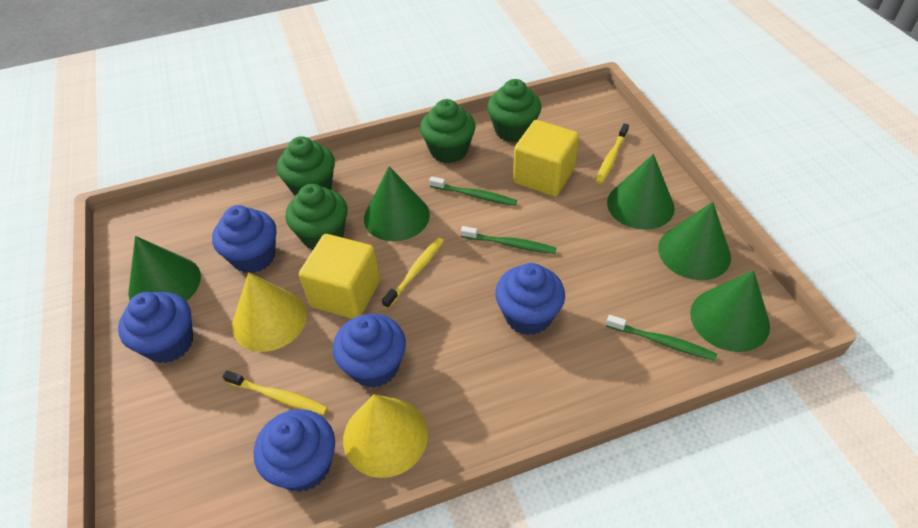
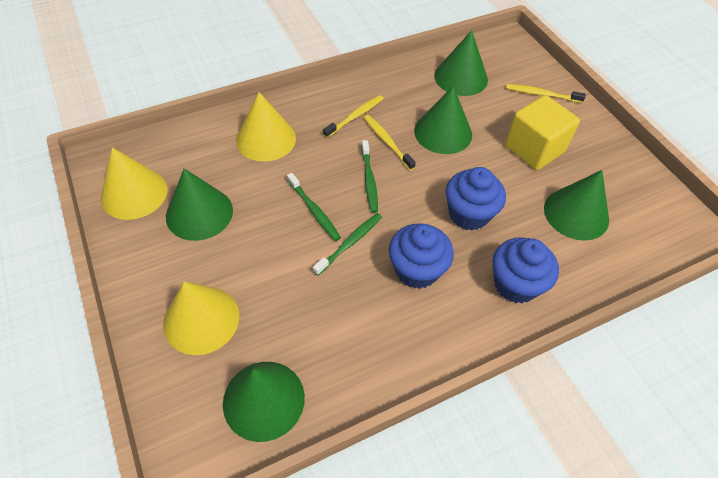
blue cupcake: 5 -> 3
green cupcake: 4 -> 0
yellow cone: 2 -> 3
yellow cube: 2 -> 1

